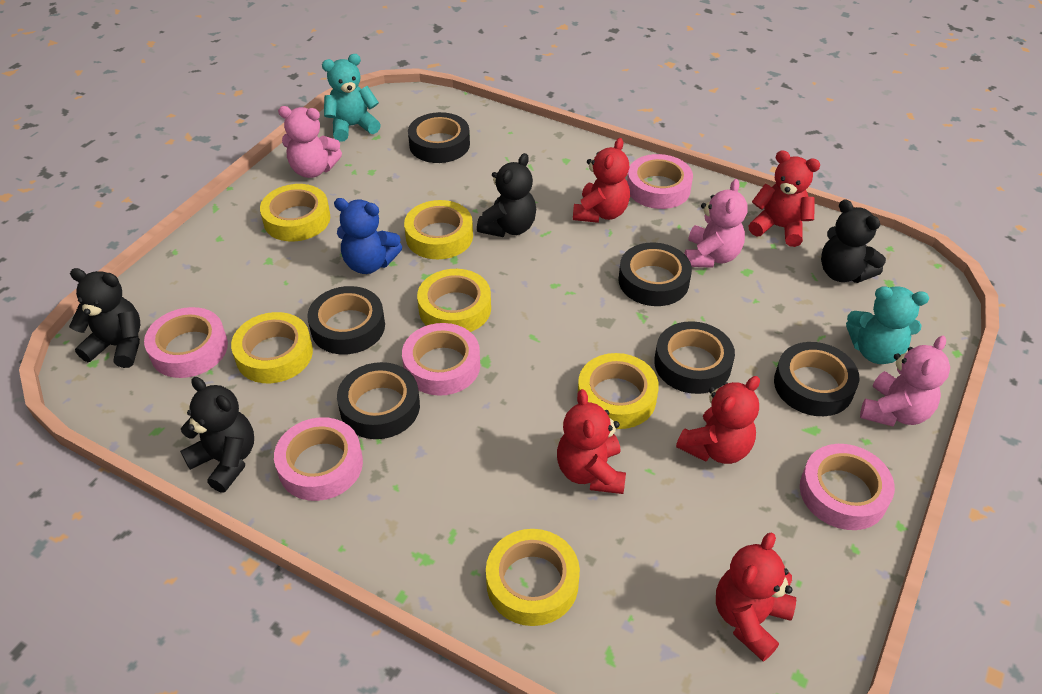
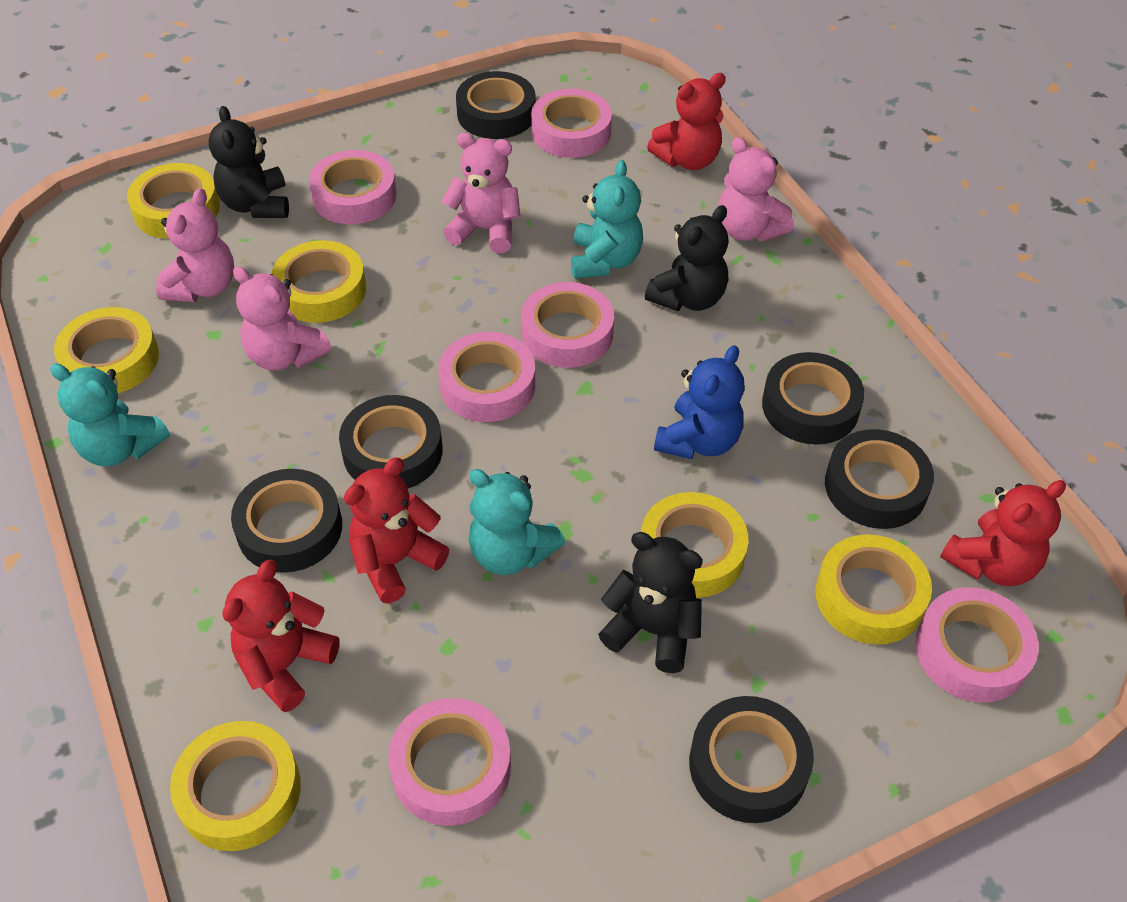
black teddy bear: 4 -> 3
pink tape: 5 -> 6
pink teddy bear: 3 -> 4
red teddy bear: 5 -> 4
turquoise teddy bear: 2 -> 3

